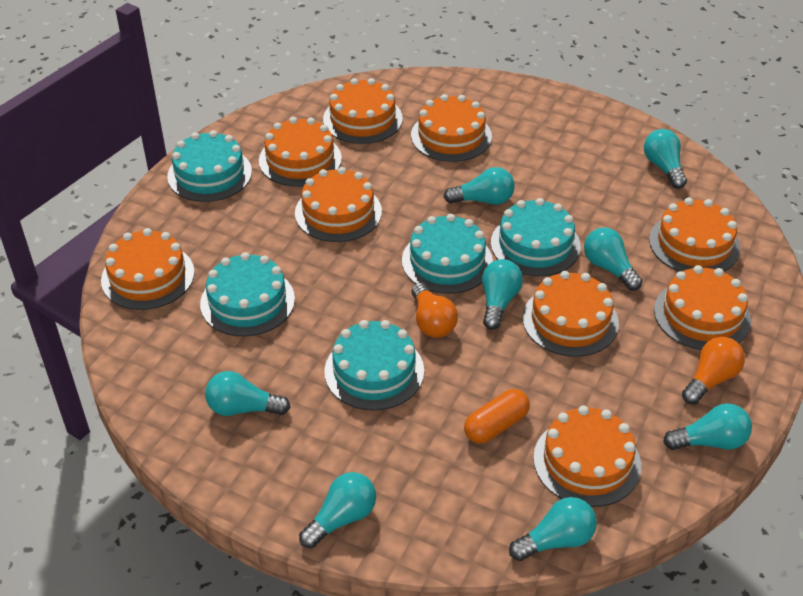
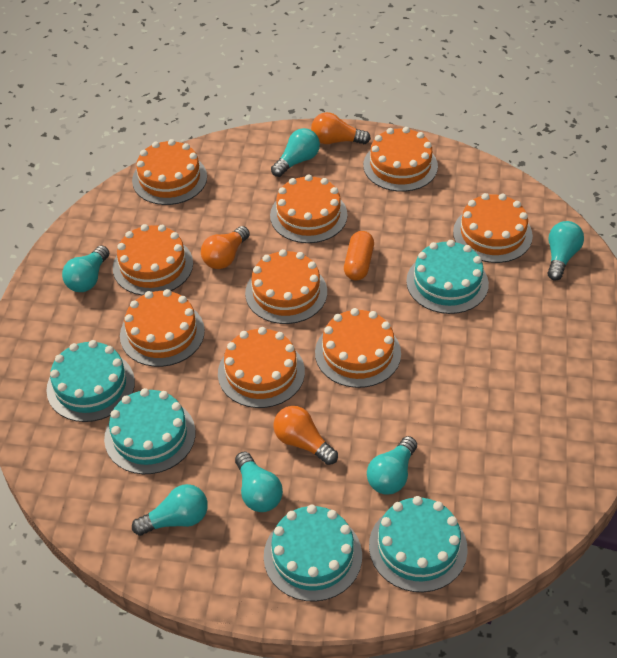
orange light bulb: 2 -> 3
turquoise light bulb: 8 -> 6

